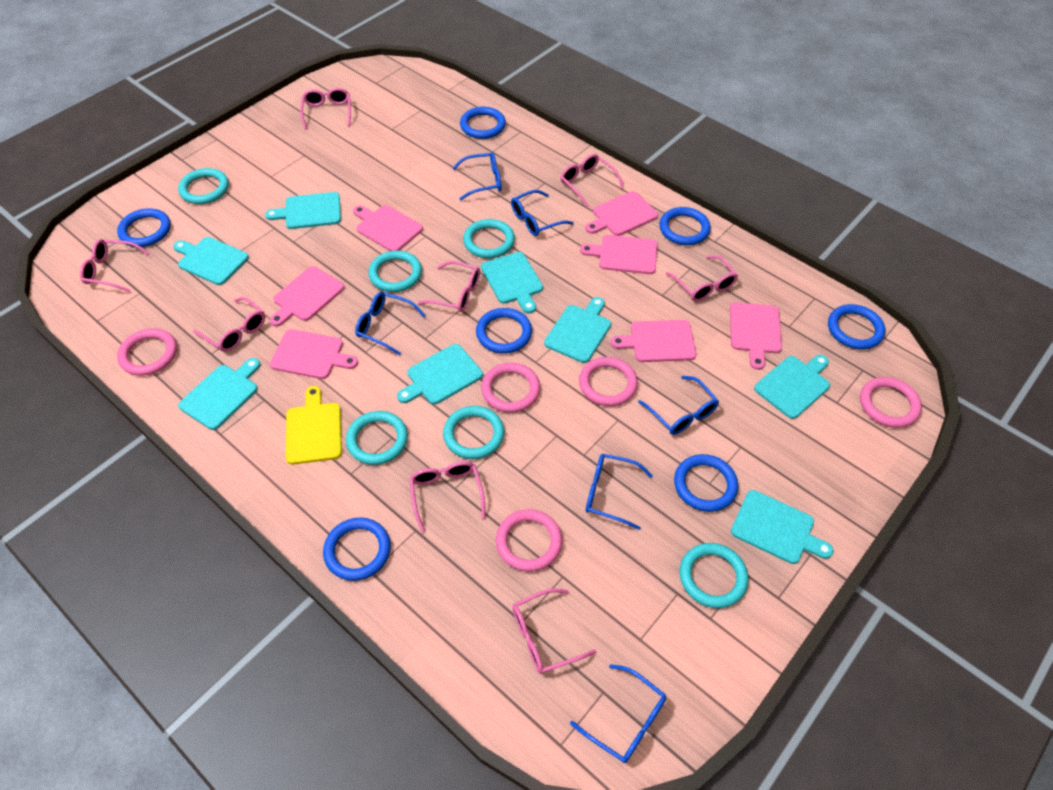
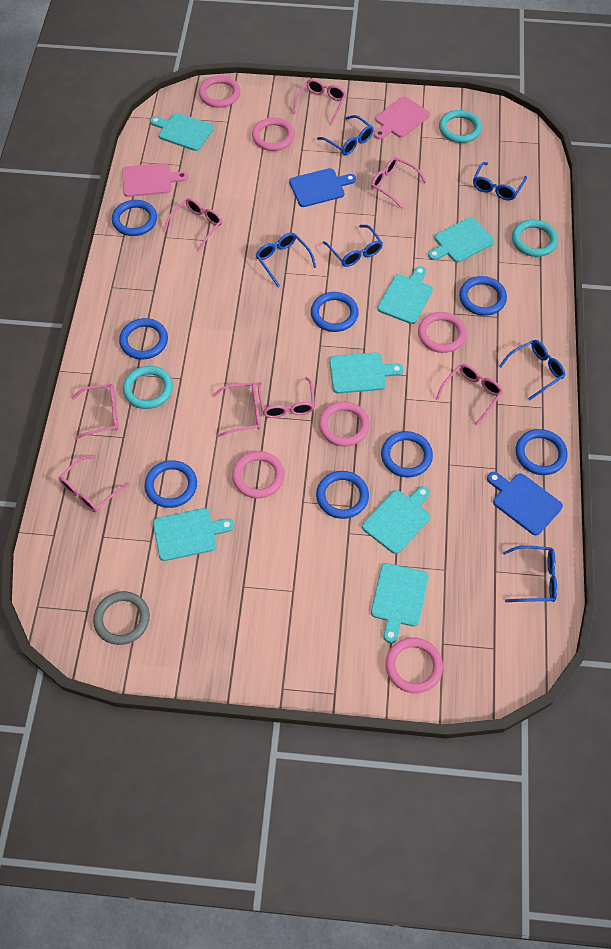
blue cutting board: 0 -> 2
blue ring: 7 -> 8
grey ring: 0 -> 1
pink cutting board: 7 -> 2
pink ring: 5 -> 6
turquoise cutting board: 8 -> 7
turquoise ring: 6 -> 3
yellow cutting board: 1 -> 0

